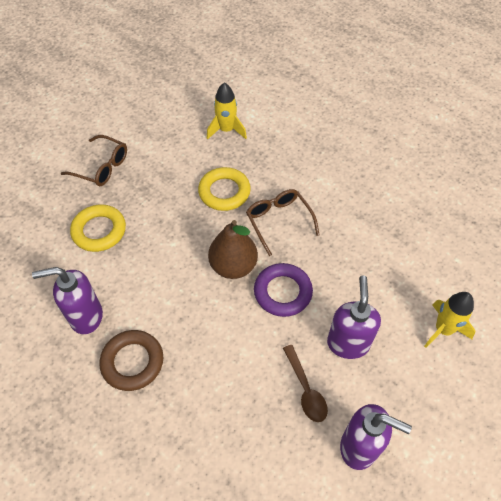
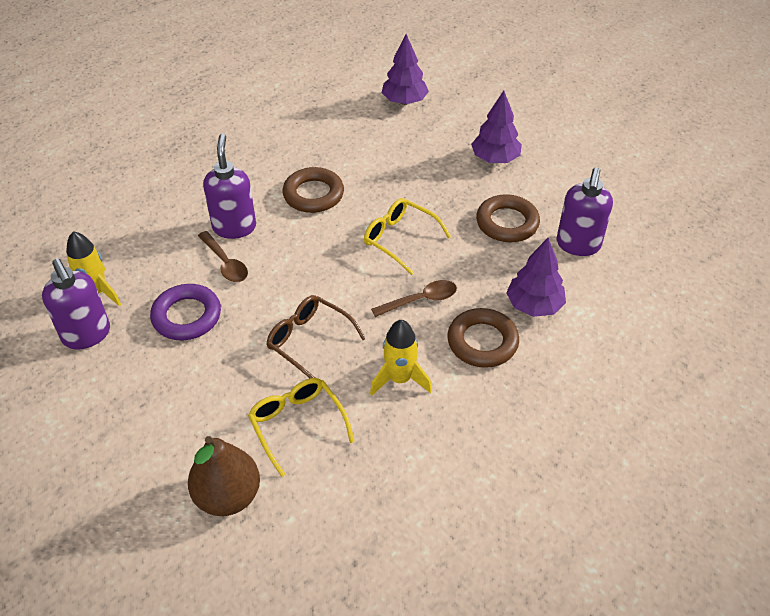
brown glasses: 2 -> 1
brown ring: 1 -> 3
brown spoon: 1 -> 2
purple tree: 0 -> 3
yellow glasses: 0 -> 2
yellow ring: 2 -> 0

